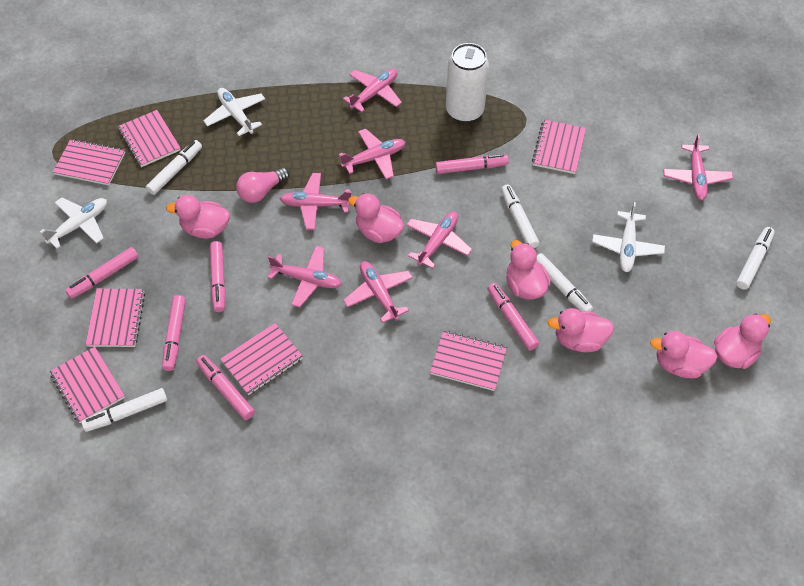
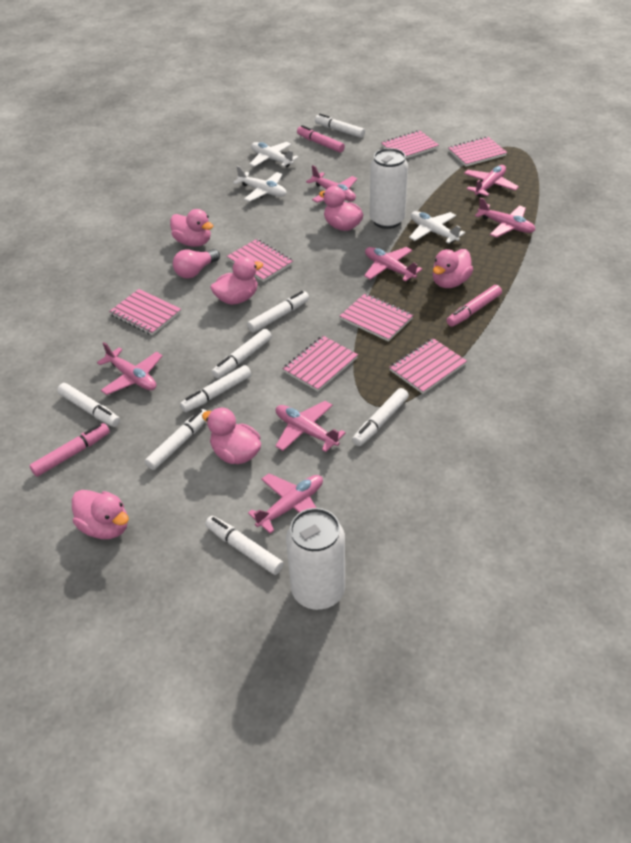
pink marker: 6 -> 3
white can: 1 -> 2
white marker: 5 -> 8

